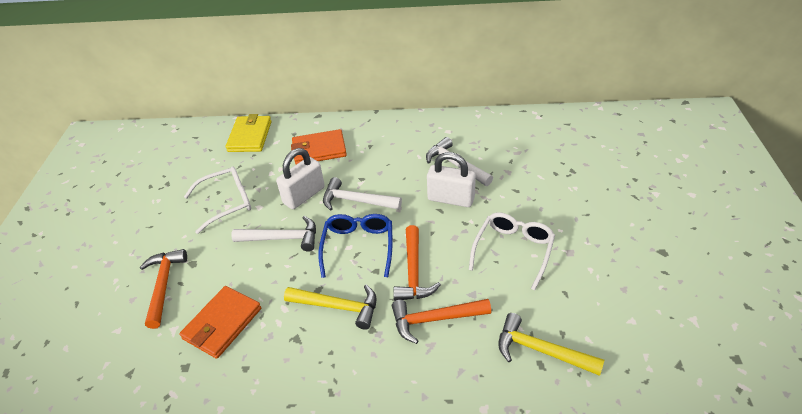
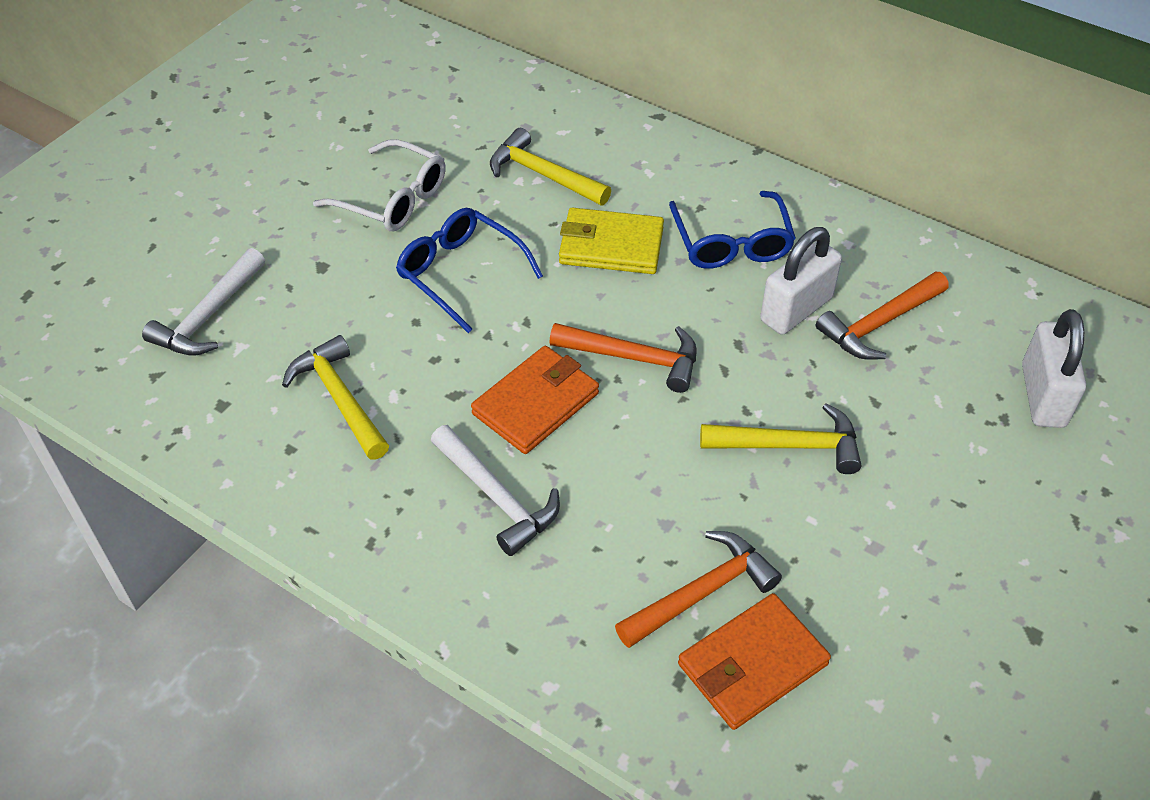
blue glasses: 1 -> 2
white glasses: 2 -> 1
white hammer: 3 -> 2
yellow hammer: 2 -> 3

